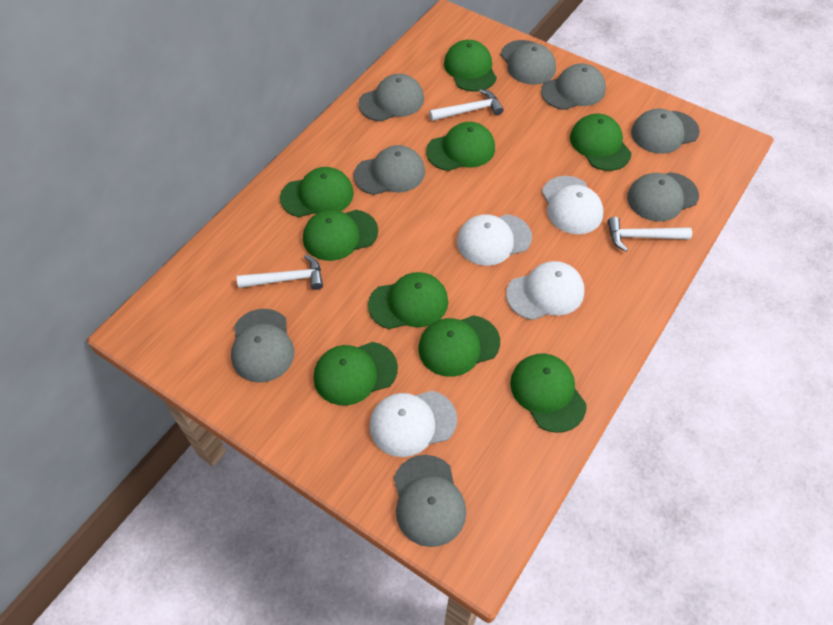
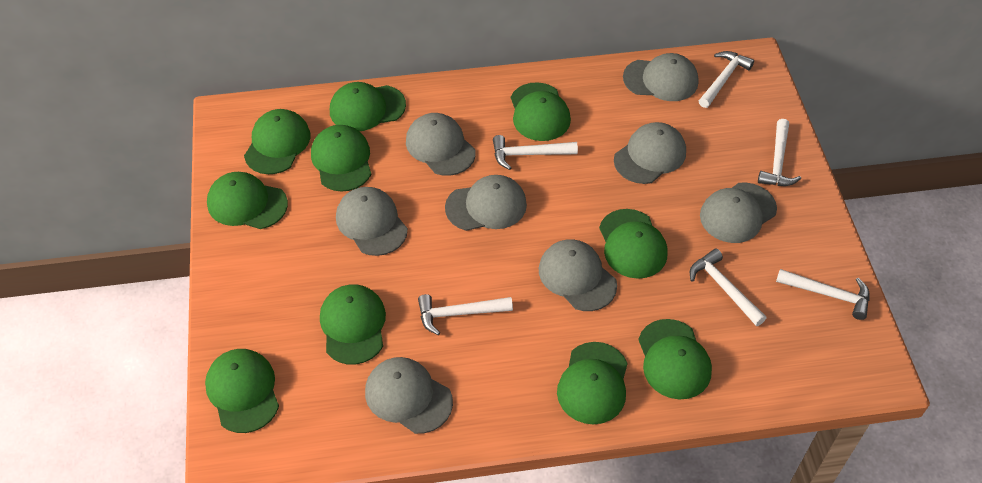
green cap: 9 -> 10
white cap: 4 -> 0
white hammer: 3 -> 6

